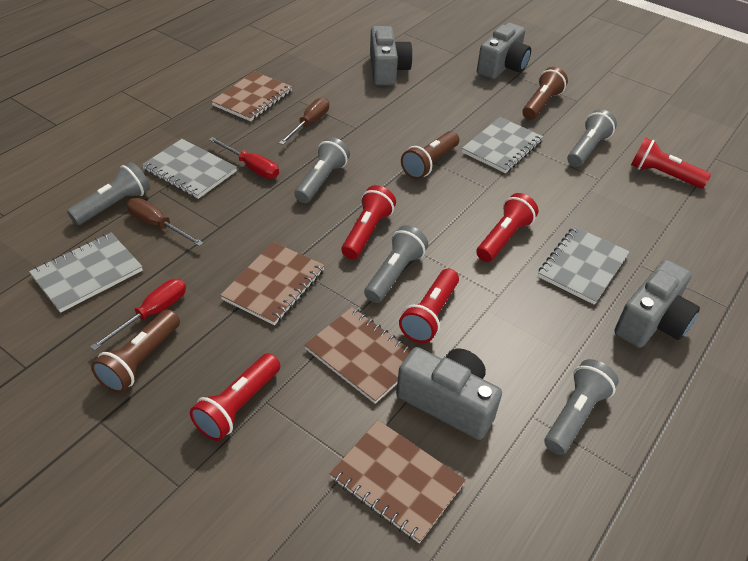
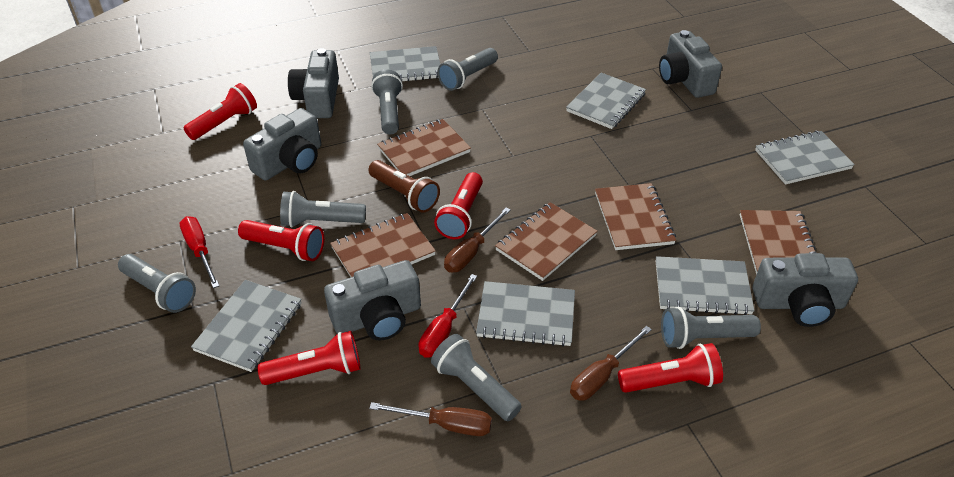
brown flashlight: 3 -> 1
brown notebook: 4 -> 5
brown screwdriver: 2 -> 3
grey camera: 4 -> 5
grey flashlight: 5 -> 6
grey notebook: 4 -> 6

